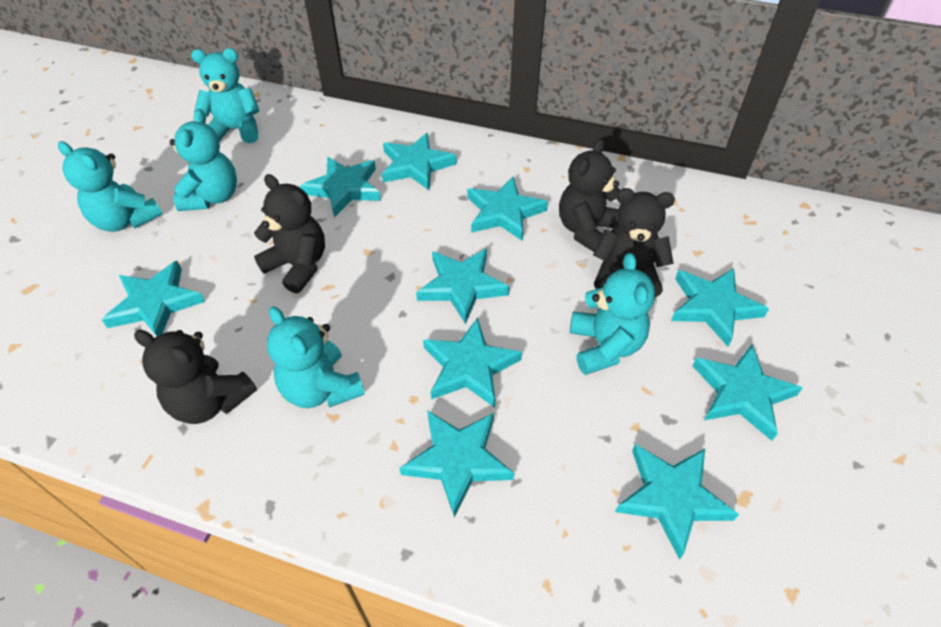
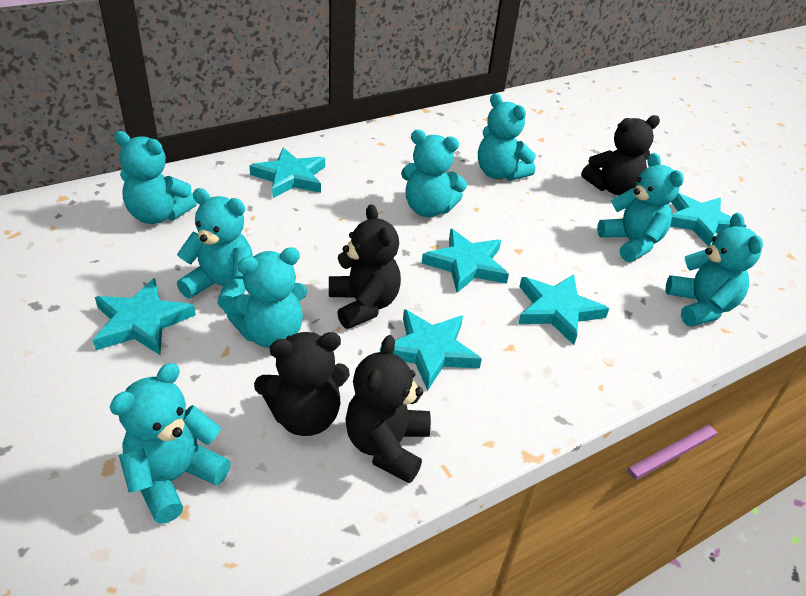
turquoise star: 10 -> 6
turquoise teddy bear: 5 -> 8

